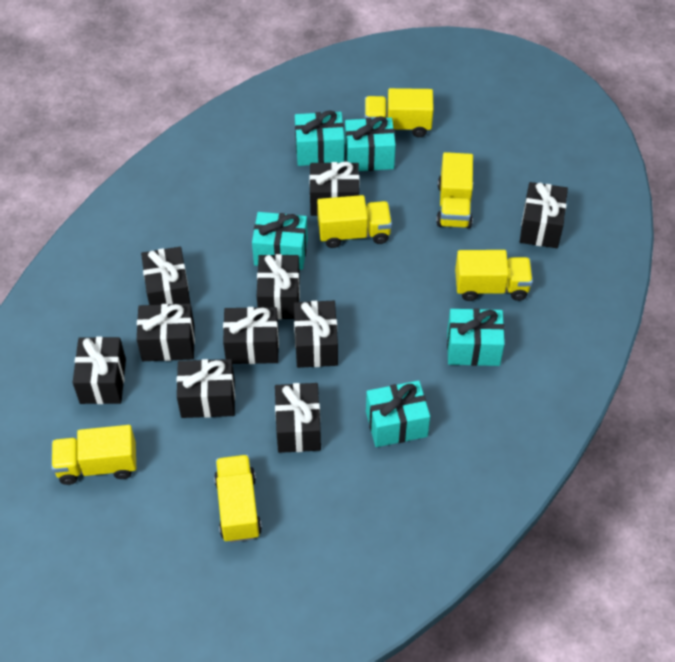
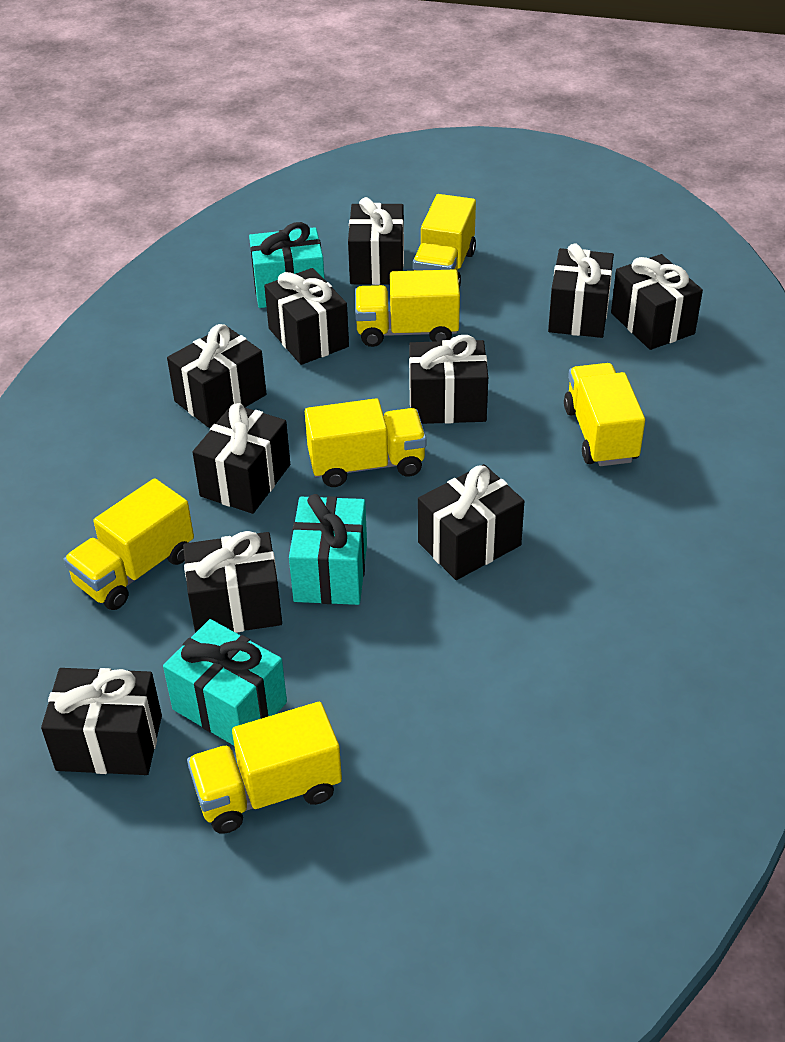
turquoise gift: 5 -> 3

